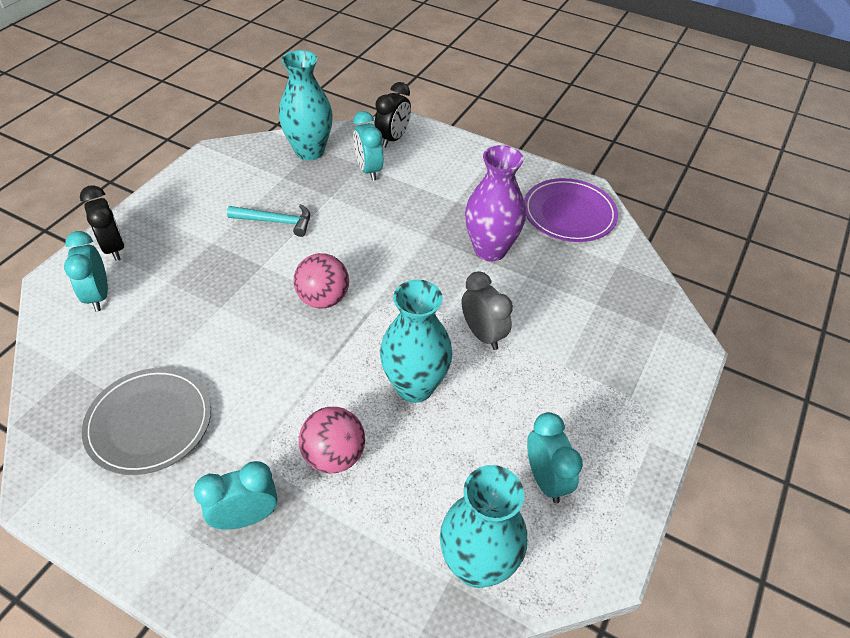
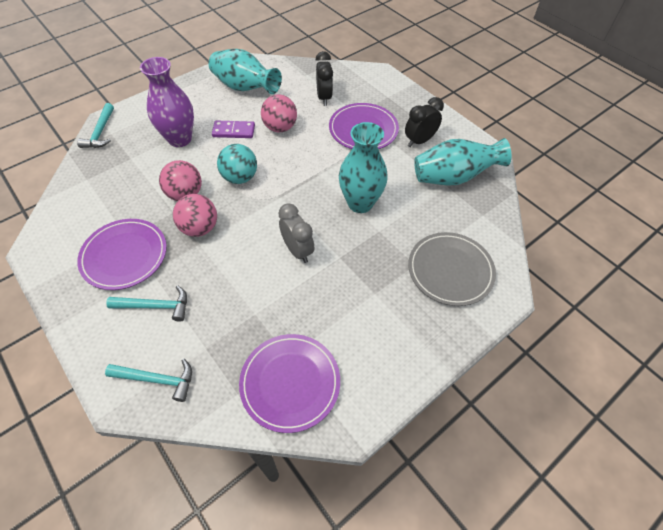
pink ball: 2 -> 3
purple domino: 0 -> 1
purple plate: 1 -> 3
turquoise ball: 0 -> 1
turquoise clock: 4 -> 0
turquoise hammer: 1 -> 3

